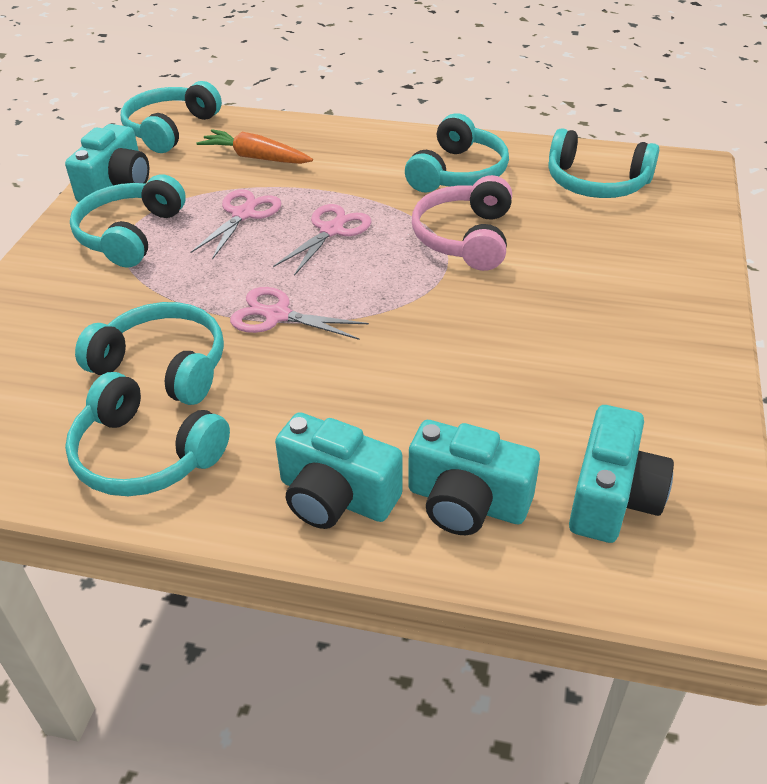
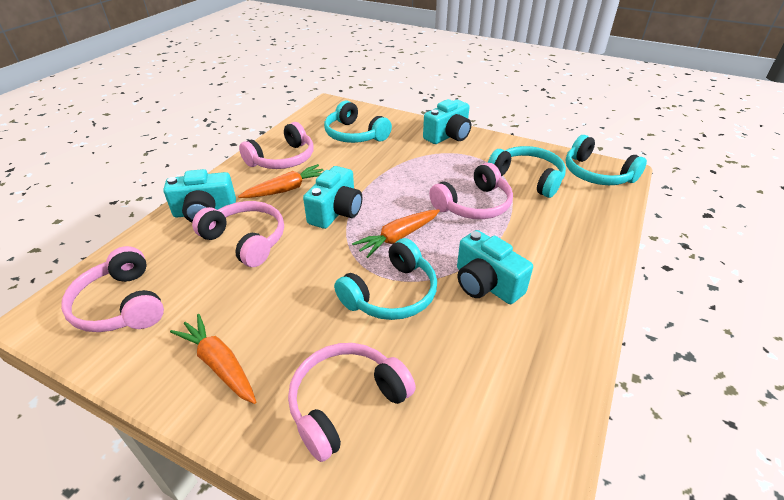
orange carrot: 1 -> 3
pink headphones: 1 -> 5
pink scissors: 3 -> 0
turquoise headphones: 6 -> 4

